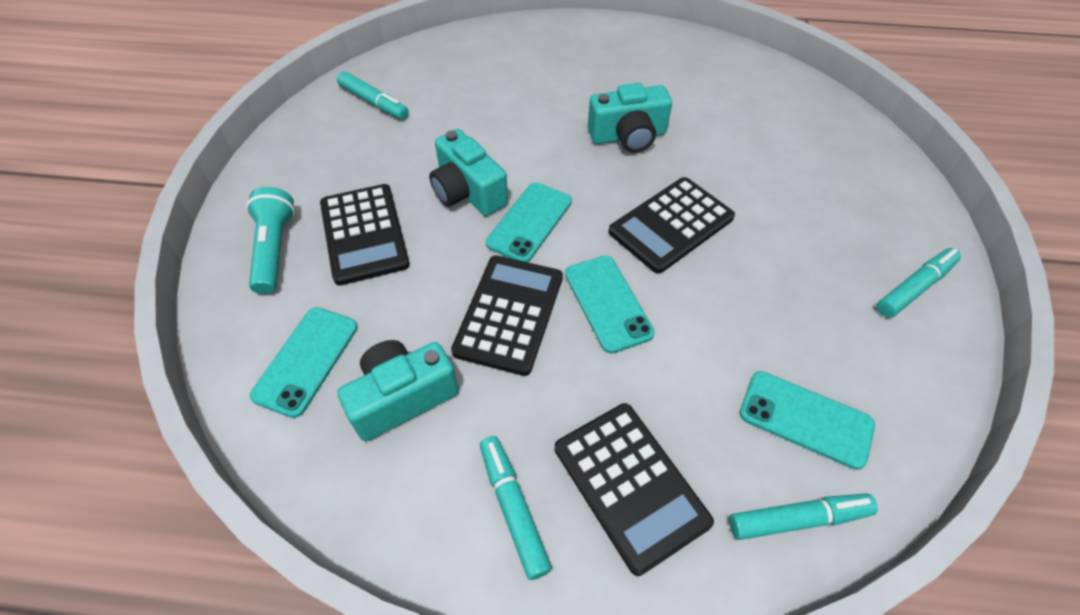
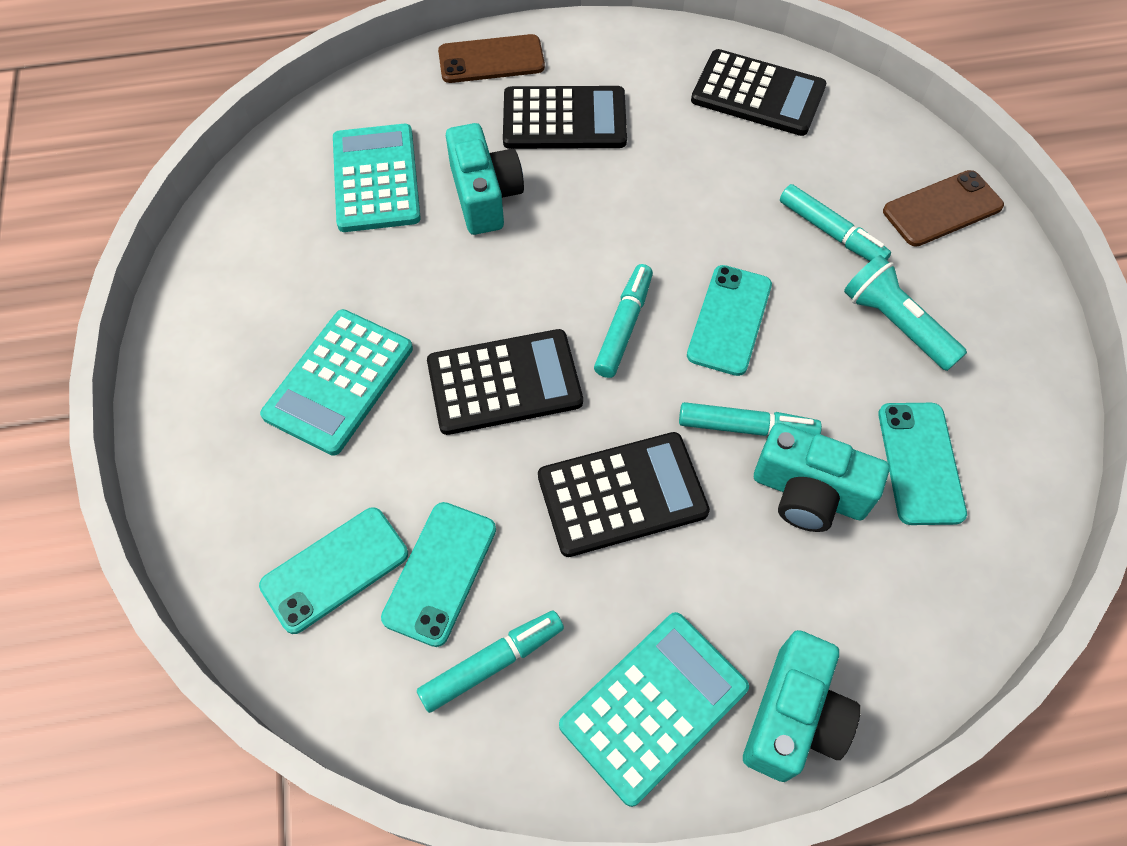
brown phone: 0 -> 2
turquoise calculator: 0 -> 3

